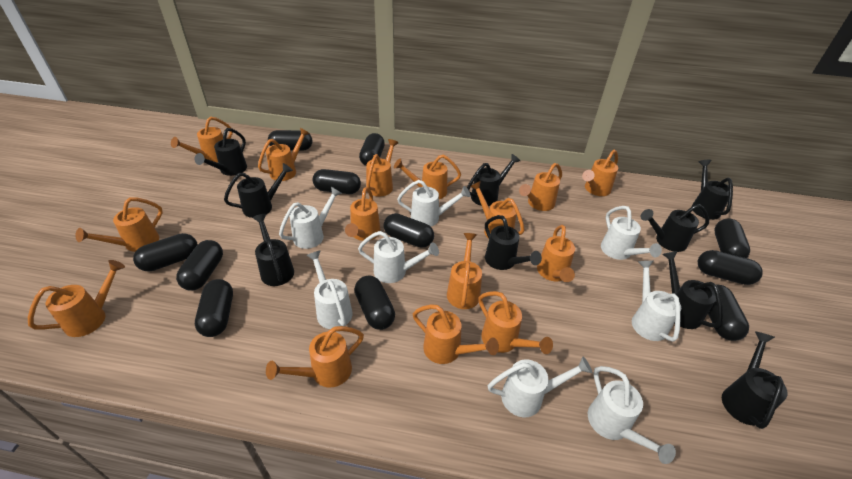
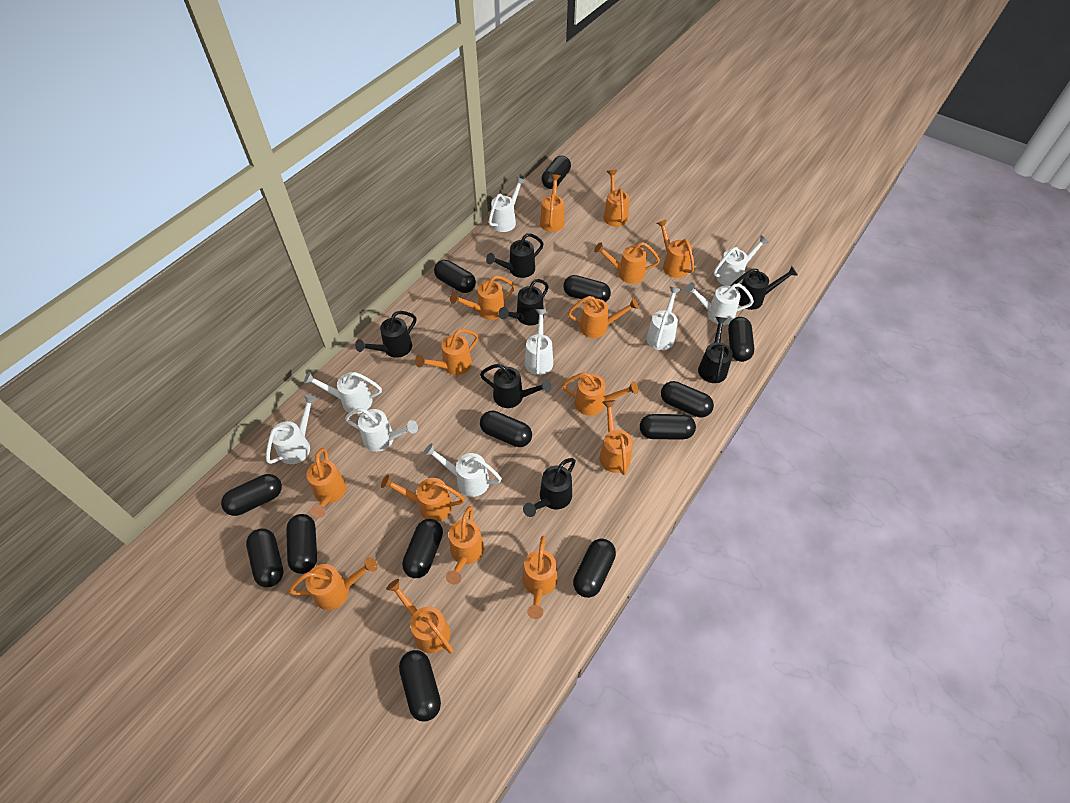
black capsule: 11 -> 13
black watering can: 9 -> 7
white watering can: 8 -> 9

